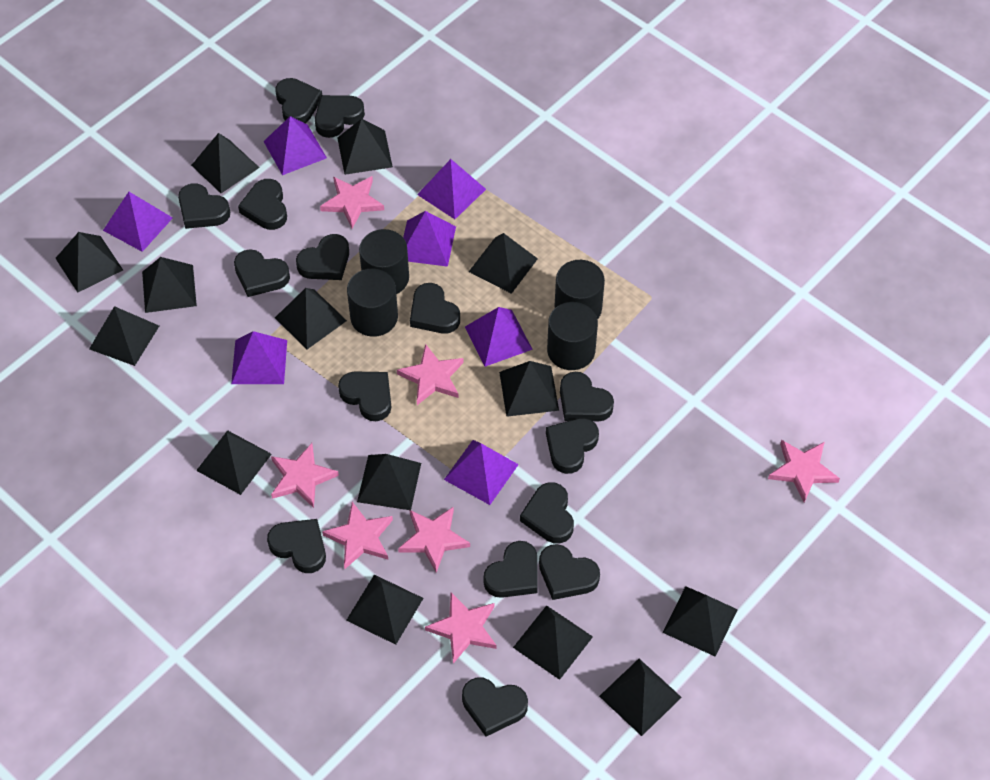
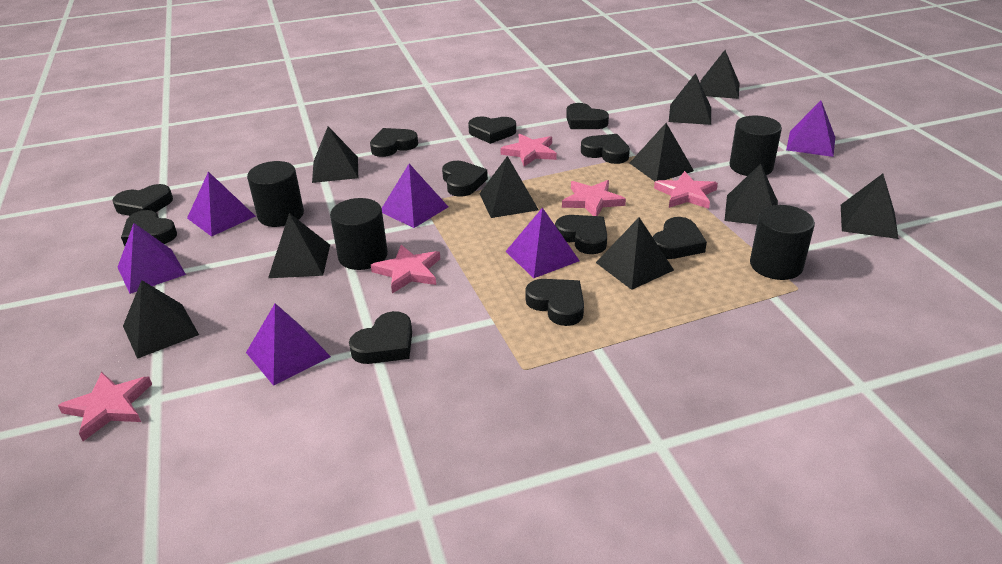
black heart: 15 -> 11
black pyramid: 14 -> 10
pink star: 7 -> 5
purple pyramid: 7 -> 6

